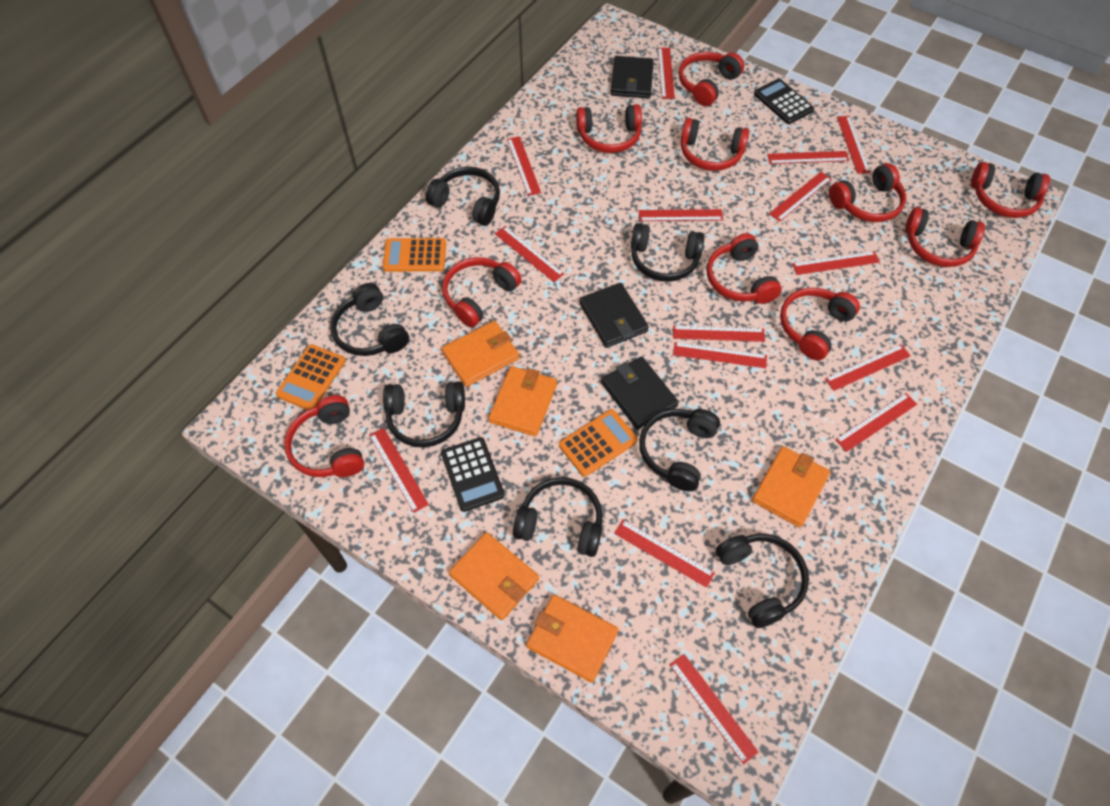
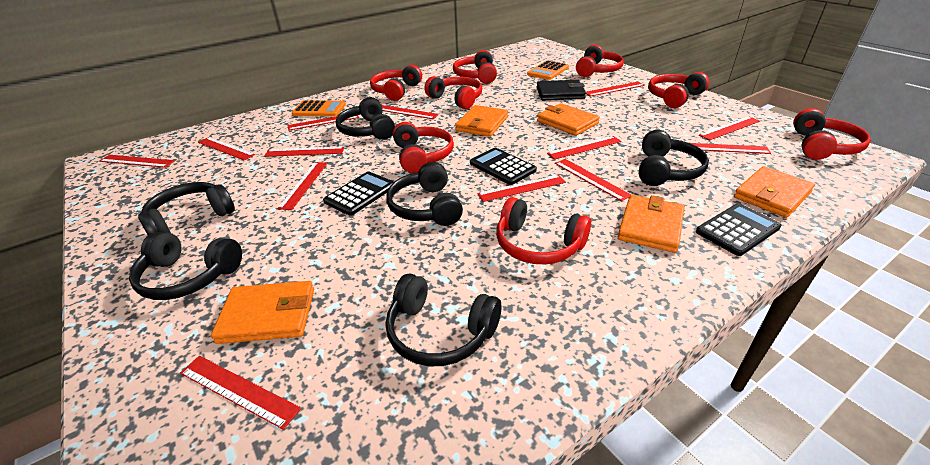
black calculator: 2 -> 3
black headphones: 7 -> 6
black wallet: 3 -> 1
orange calculator: 3 -> 2
red headphones: 10 -> 8
red ruler: 15 -> 13

